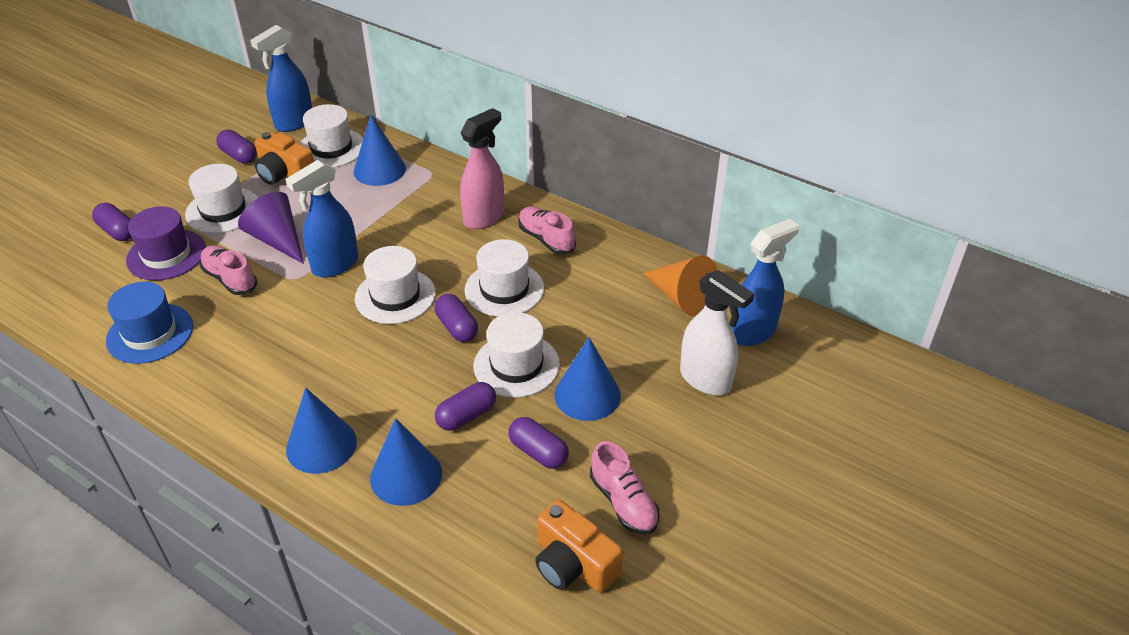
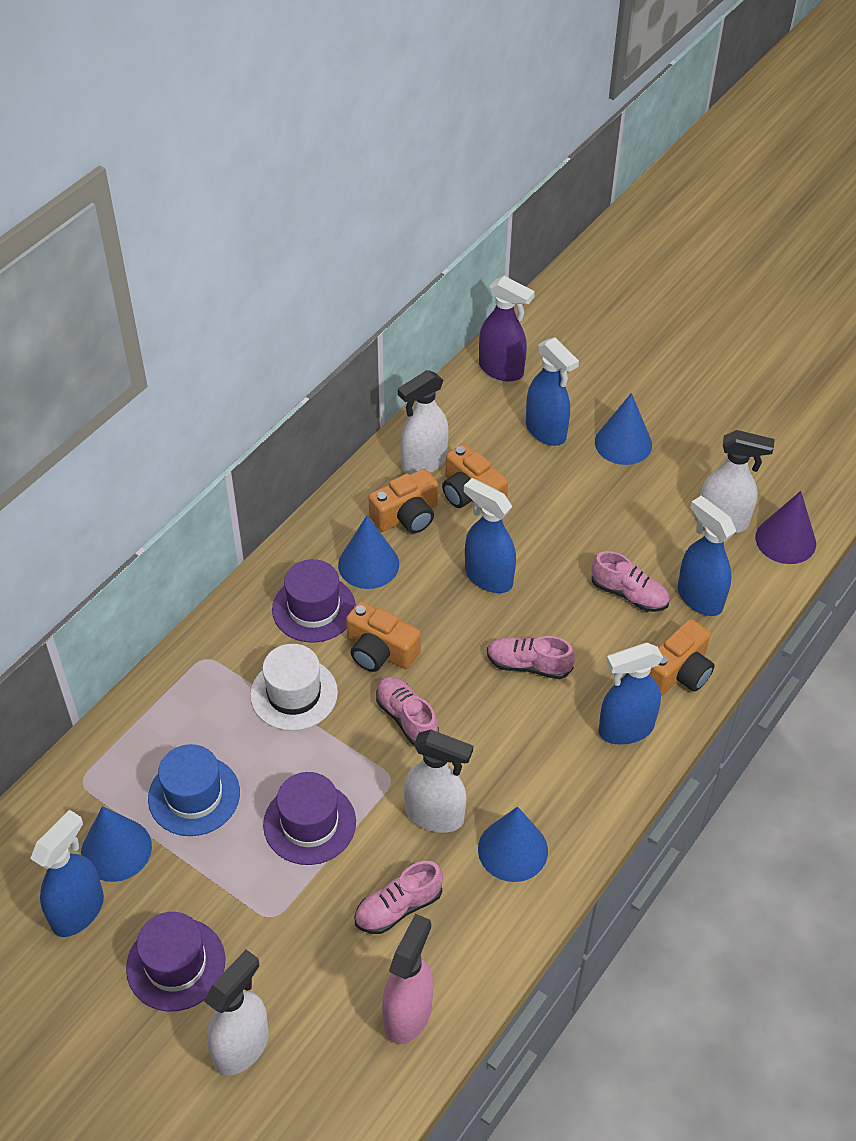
blue spray bottle: 3 -> 5
orange camera: 2 -> 4
orange cone: 1 -> 0
pink shoe: 3 -> 4
purple capsule: 5 -> 0
purple hat: 1 -> 3
purple spray bottle: 0 -> 1
white hat: 5 -> 1
white spray bottle: 1 -> 4

